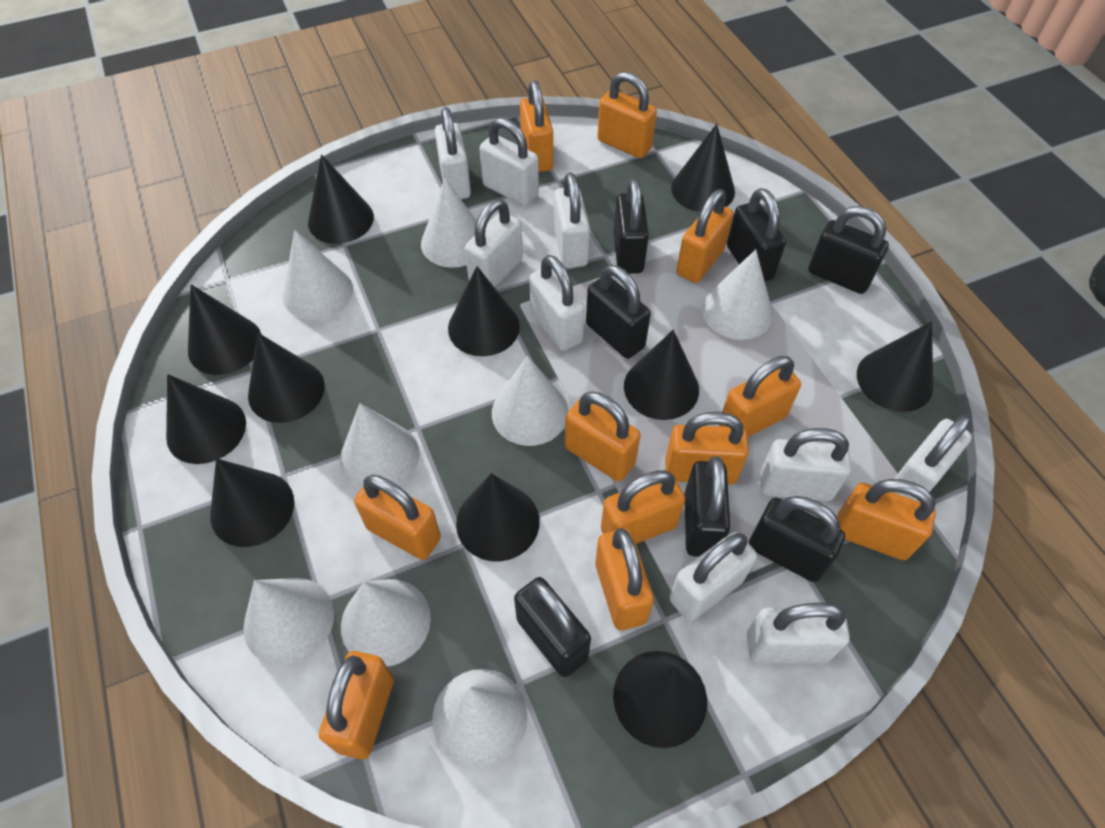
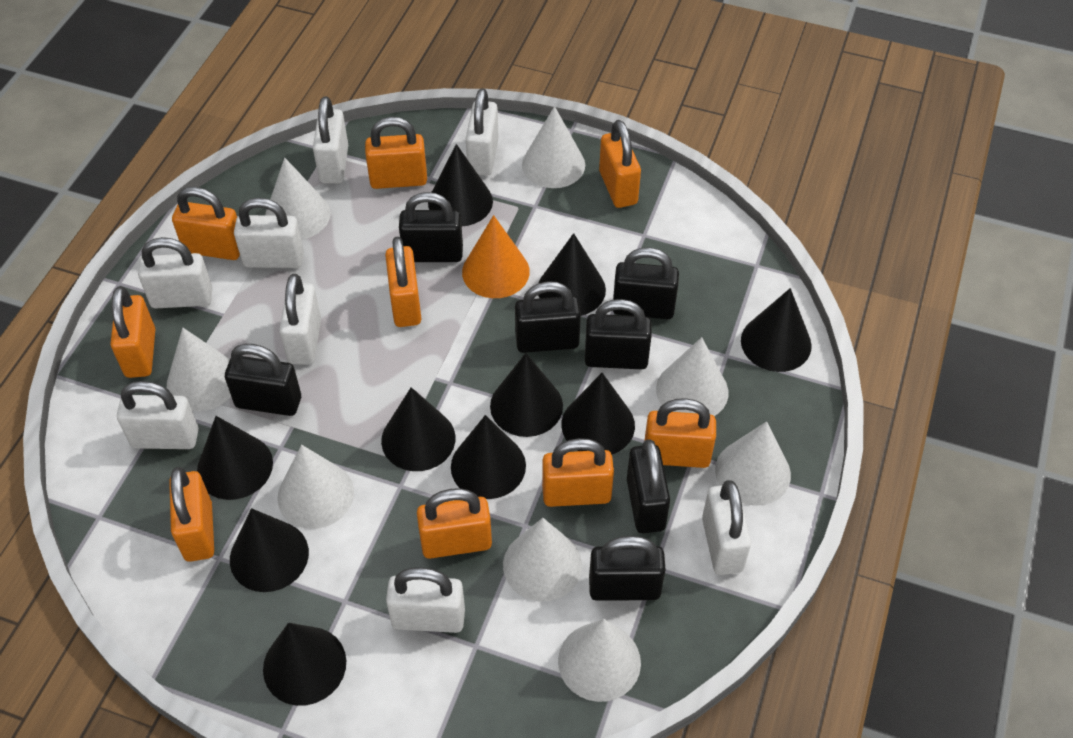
black cone: 11 -> 10
orange cone: 0 -> 1
orange padlock: 11 -> 9
white padlock: 9 -> 8

